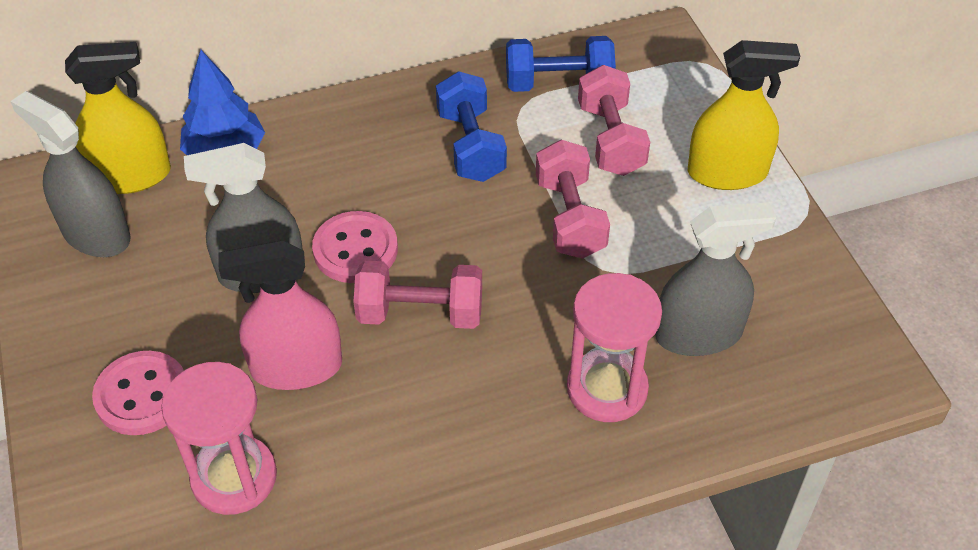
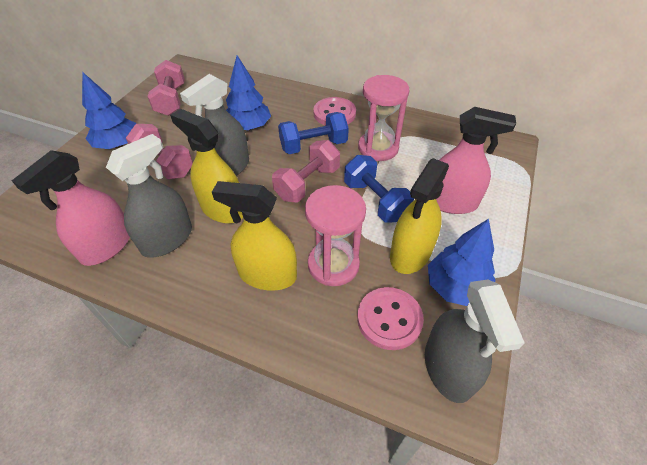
blue tree: 1 -> 3
pink spray bottle: 1 -> 2
yellow spray bottle: 2 -> 3

